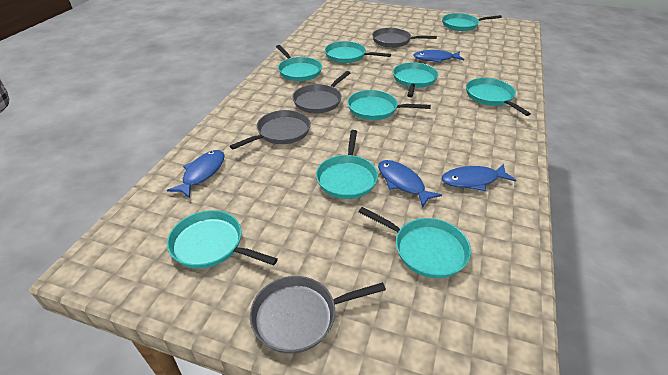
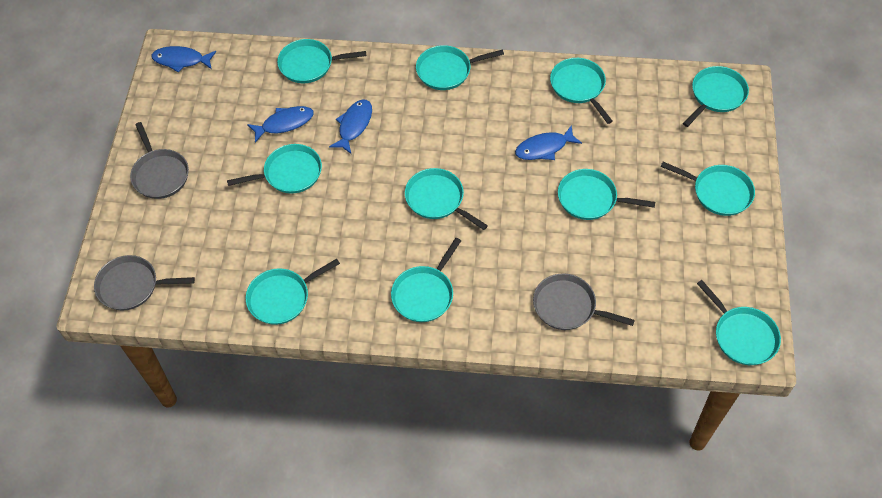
grey pan: 4 -> 3
turquoise pan: 9 -> 11

